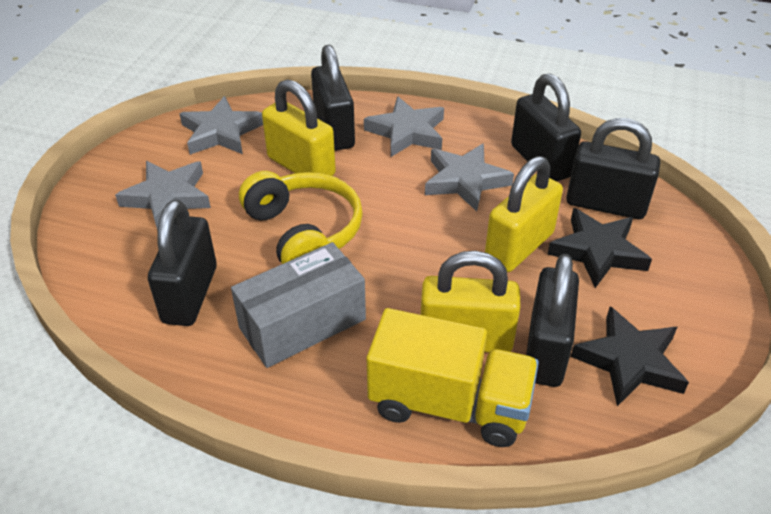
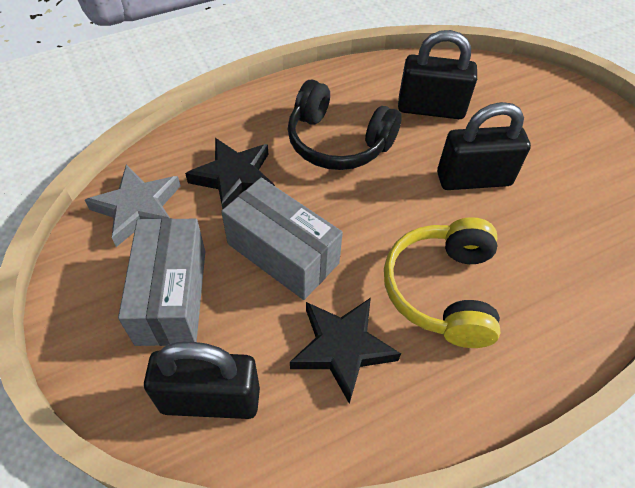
black headphones: 0 -> 1
black padlock: 5 -> 3
grey box: 1 -> 2
grey star: 4 -> 1
yellow padlock: 3 -> 0
yellow truck: 1 -> 0

